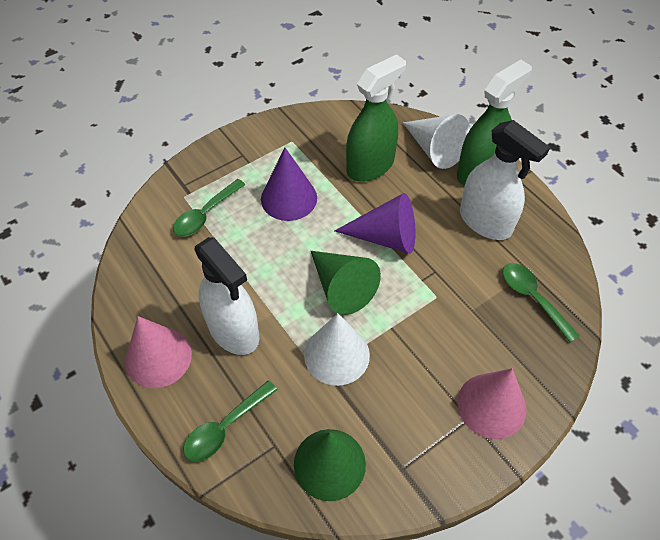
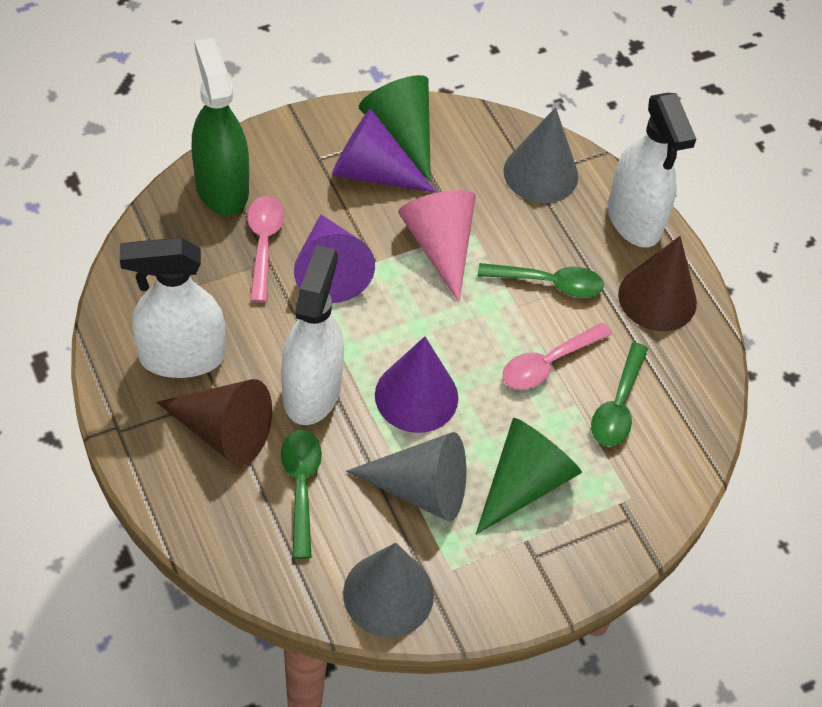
brown cone: 0 -> 2
green spray bottle: 2 -> 1
grey cone: 0 -> 3
pink cone: 2 -> 1
pink spoon: 0 -> 2
purple cone: 2 -> 3
white cone: 2 -> 0
white spray bottle: 2 -> 3

